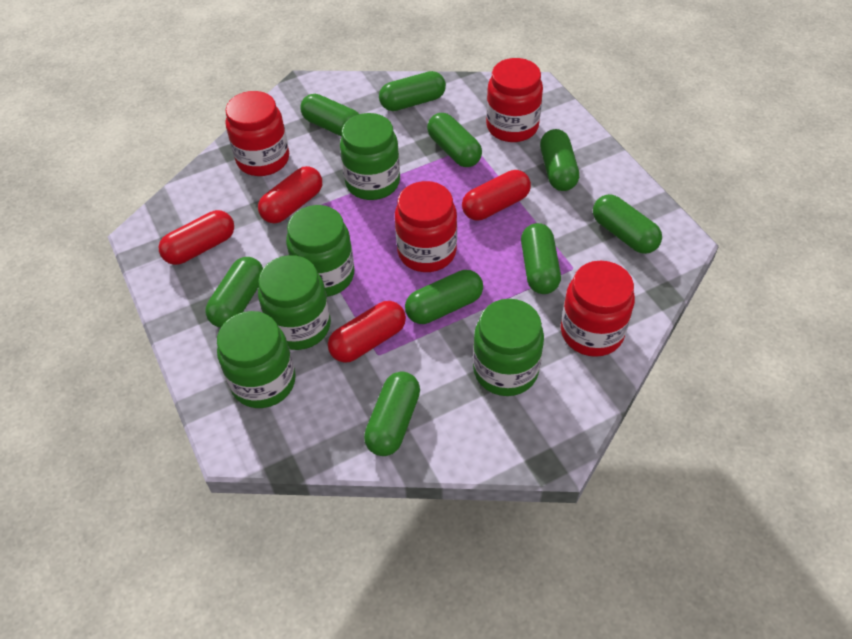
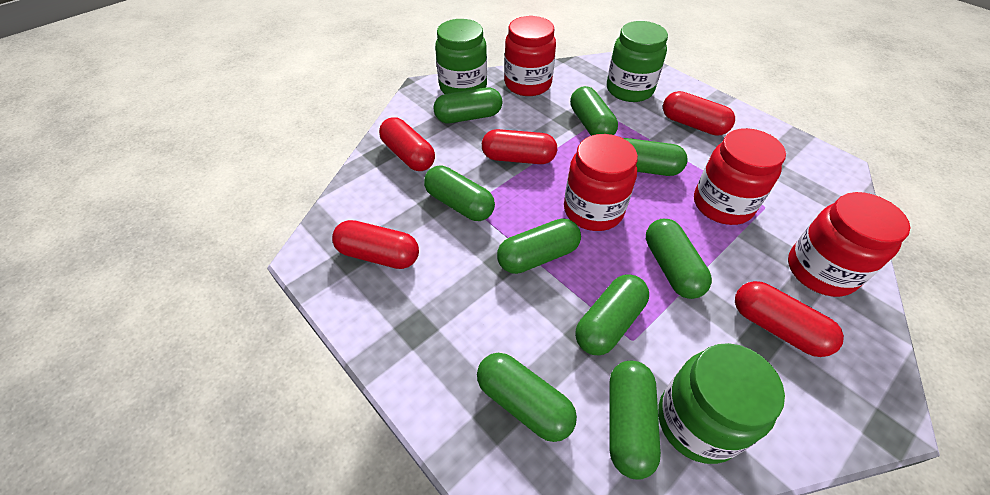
green jar: 5 -> 3
red capsule: 4 -> 5

